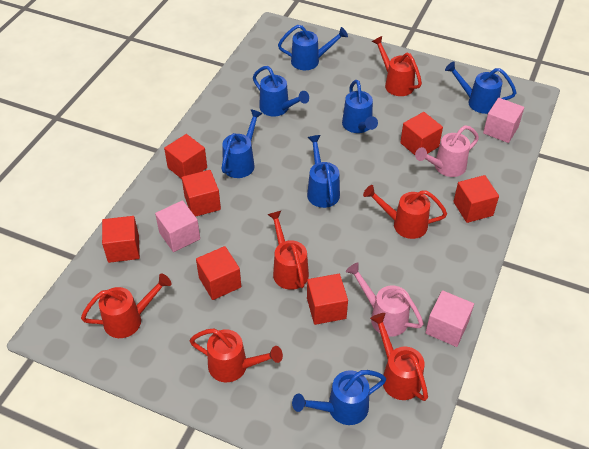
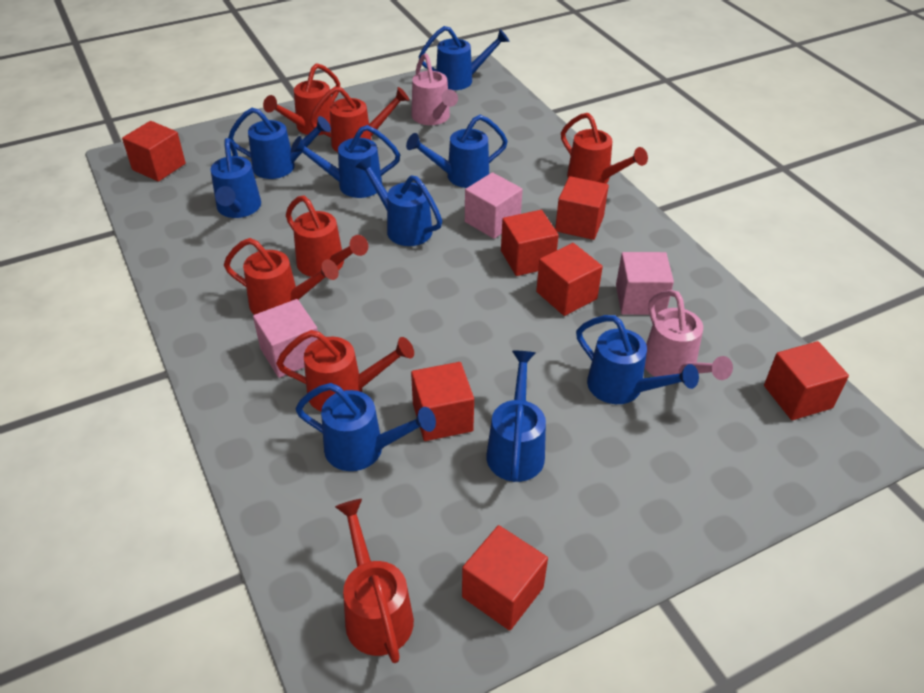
blue watering can: 7 -> 9
red watering can: 6 -> 7

